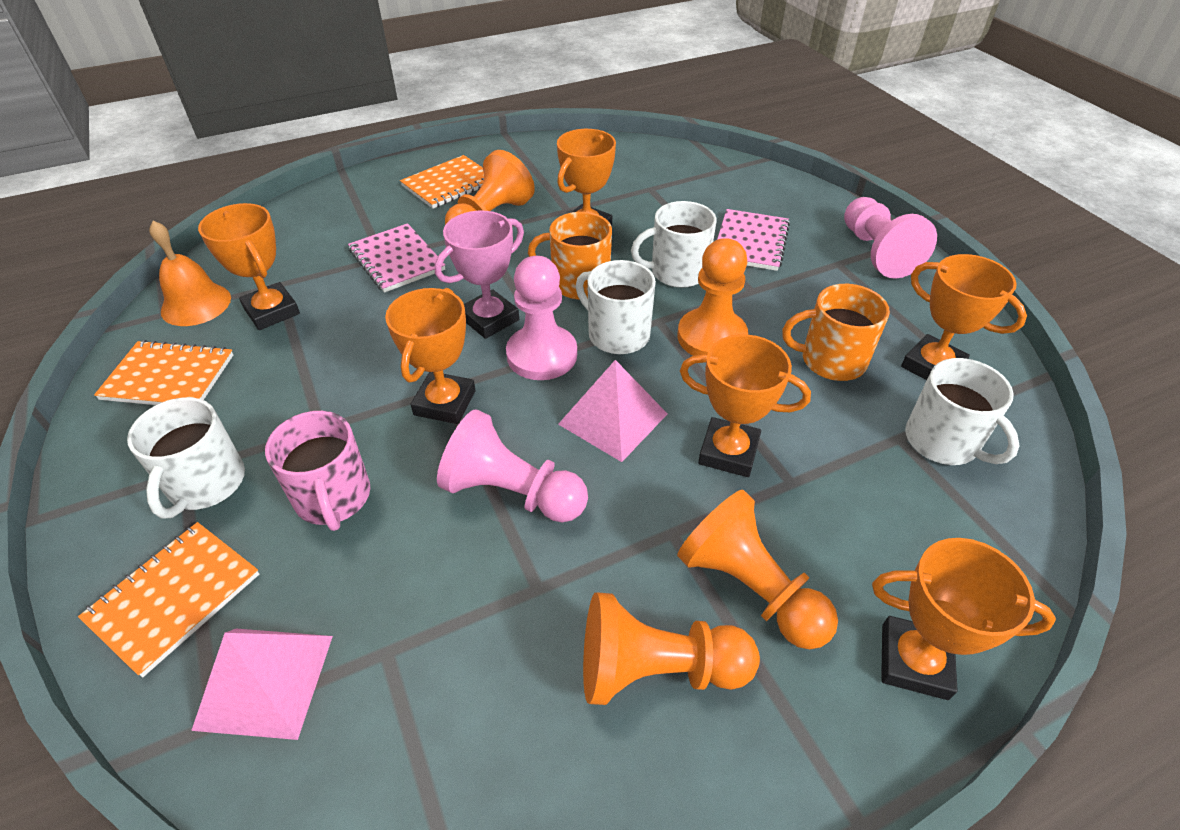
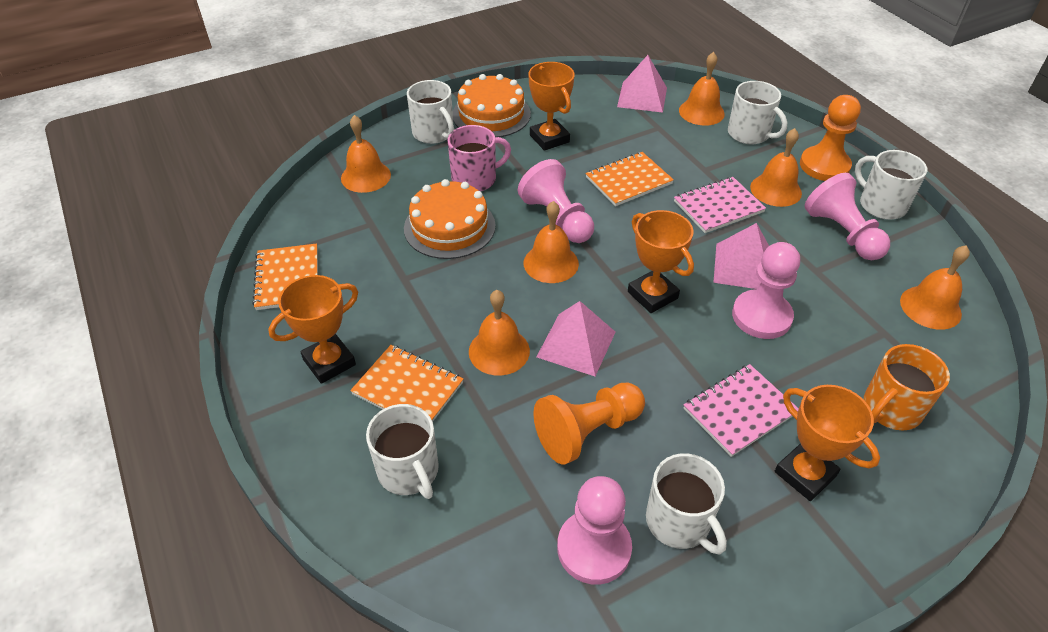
orange bell: 1 -> 6
orange cake: 0 -> 2
orange mug: 2 -> 1
orange pawn: 4 -> 2
orange trophy: 6 -> 4
pink pawn: 3 -> 4
pink pyramid: 2 -> 3
pink trophy: 1 -> 0
white mug: 4 -> 5

